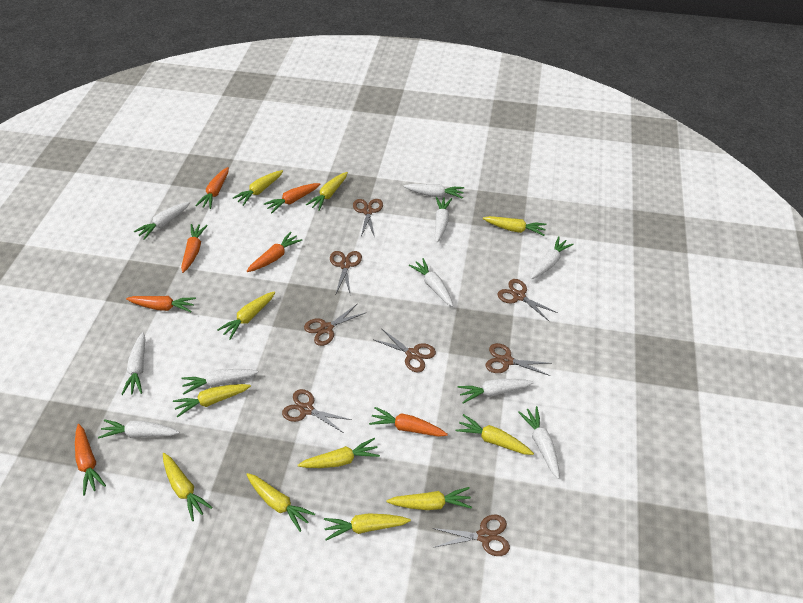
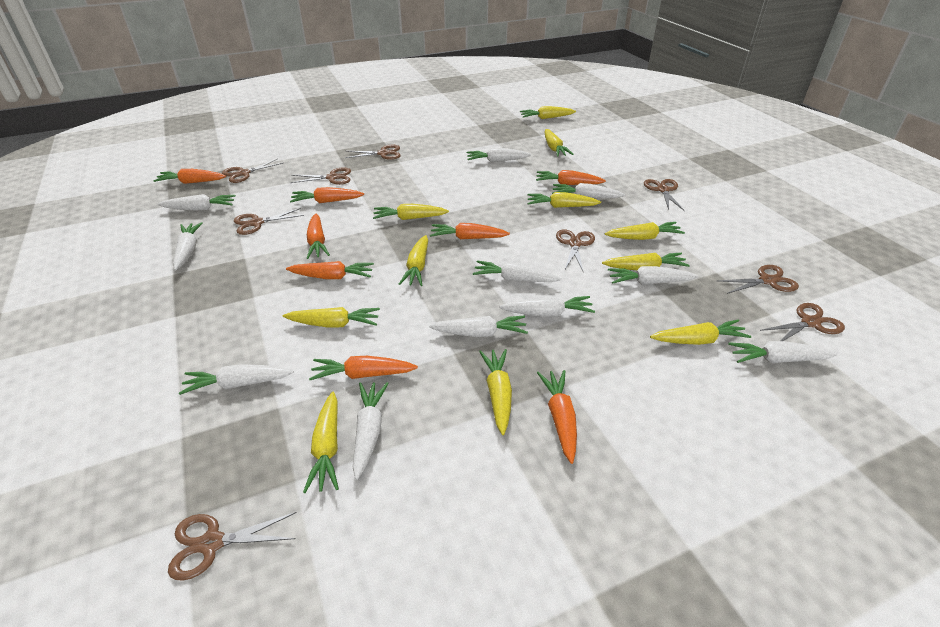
brown scissors: 8 -> 9
orange carrot: 7 -> 8
white carrot: 10 -> 11

